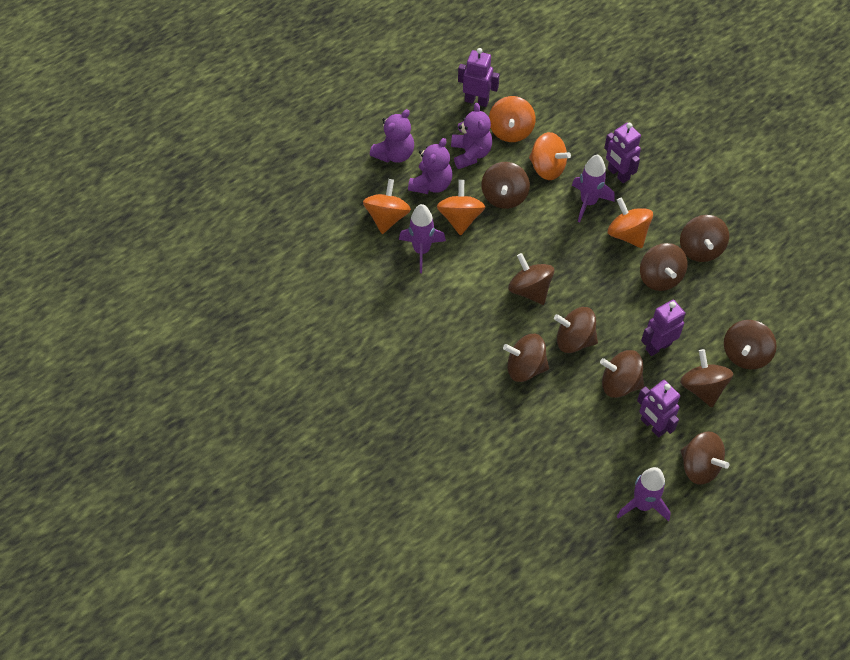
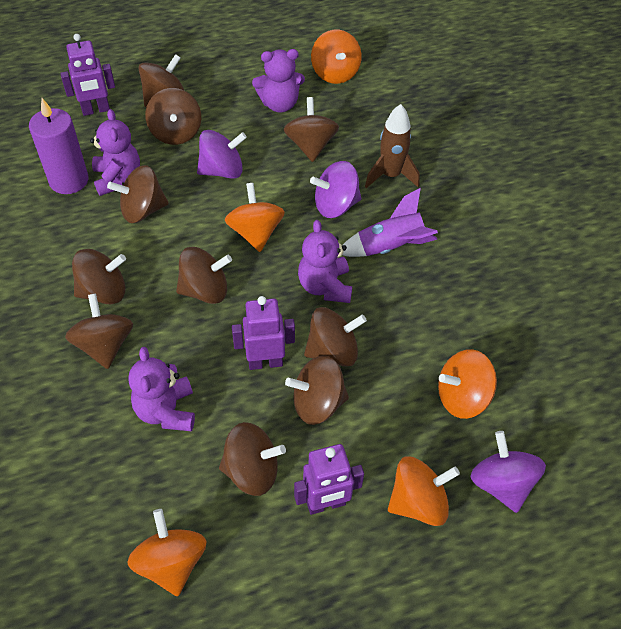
brown rocket: 0 -> 1
purple candle: 0 -> 1
purple robot: 4 -> 3
purple rocket: 3 -> 1
purple spinning top: 0 -> 3
purple teddy bear: 3 -> 4

